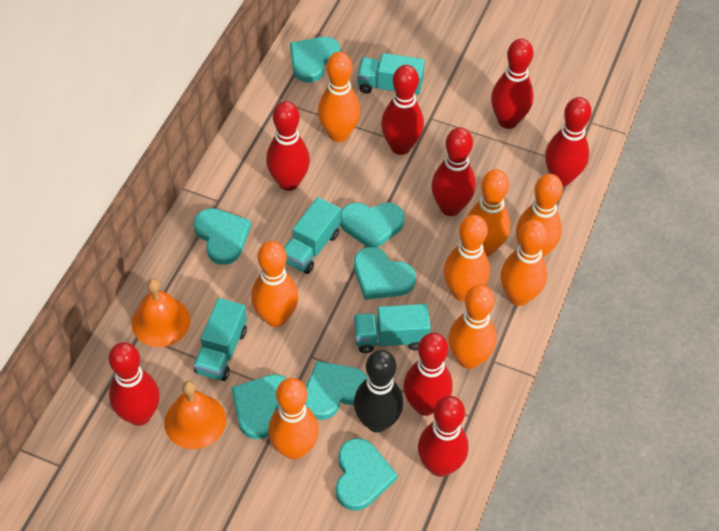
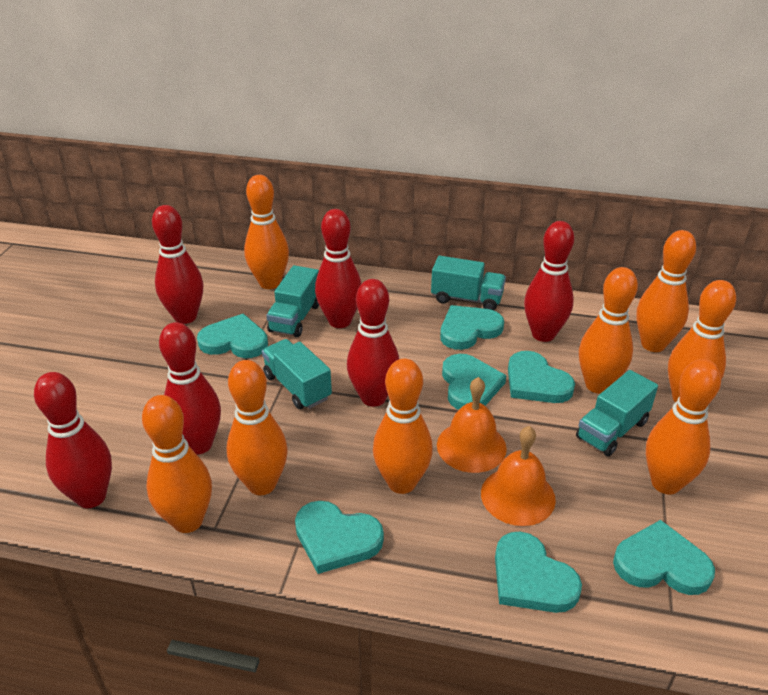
black bowling pin: 1 -> 0
red bowling pin: 8 -> 6

